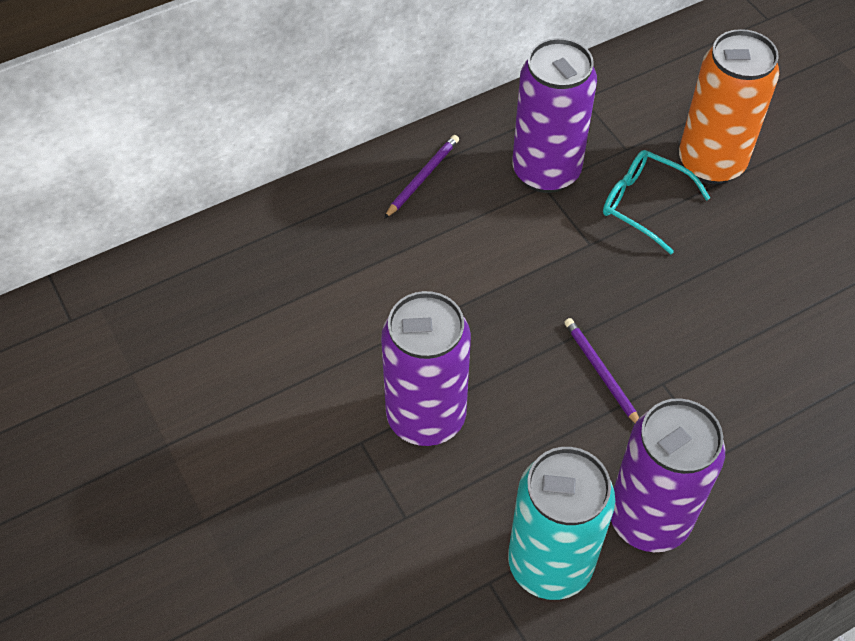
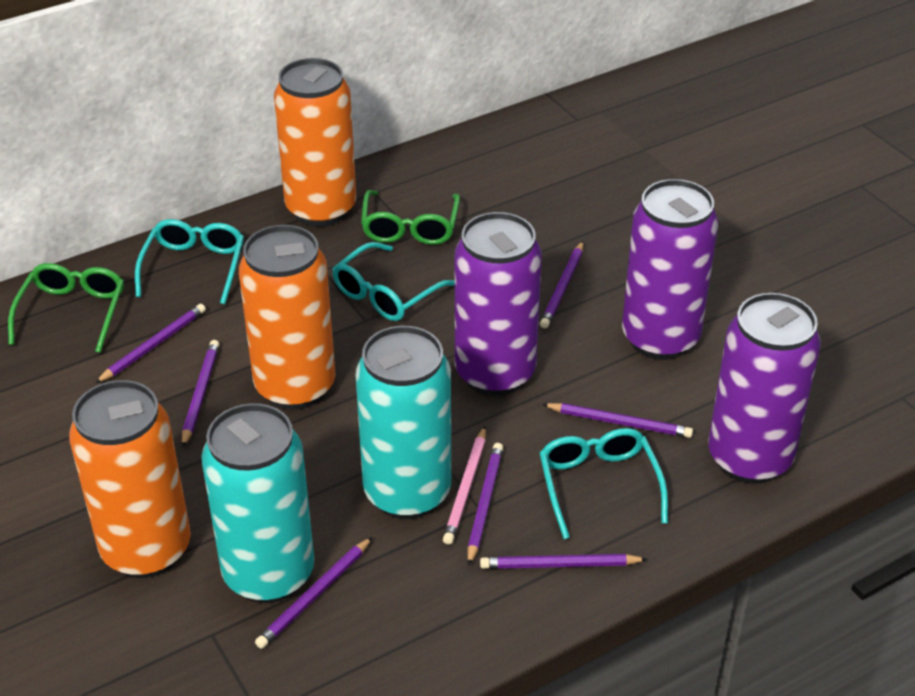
green glasses: 0 -> 2
orange can: 1 -> 3
pink pencil: 0 -> 1
purple pencil: 2 -> 7
turquoise can: 1 -> 2
turquoise glasses: 1 -> 3

